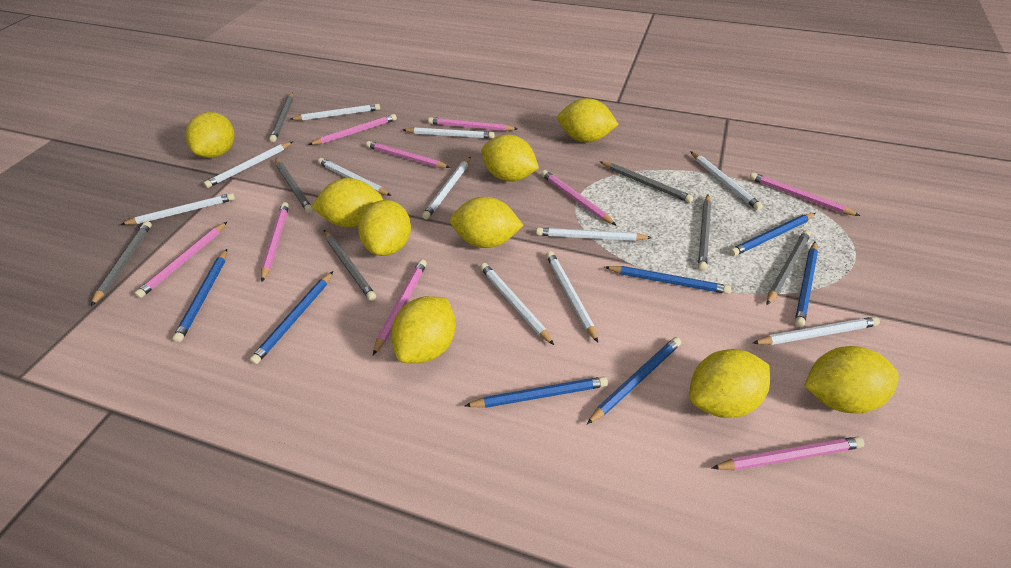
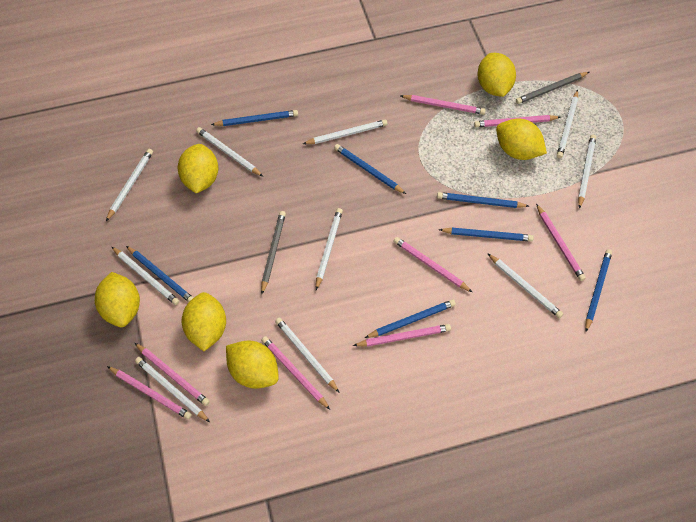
grey pencil: 7 -> 2
pink pencil: 9 -> 8
white pencil: 11 -> 10
yellow lemon: 9 -> 6

